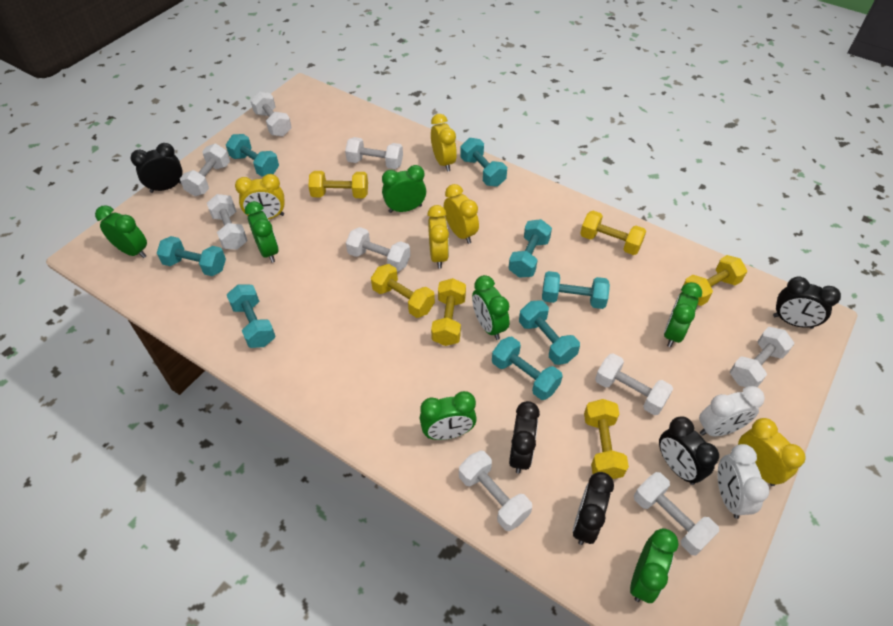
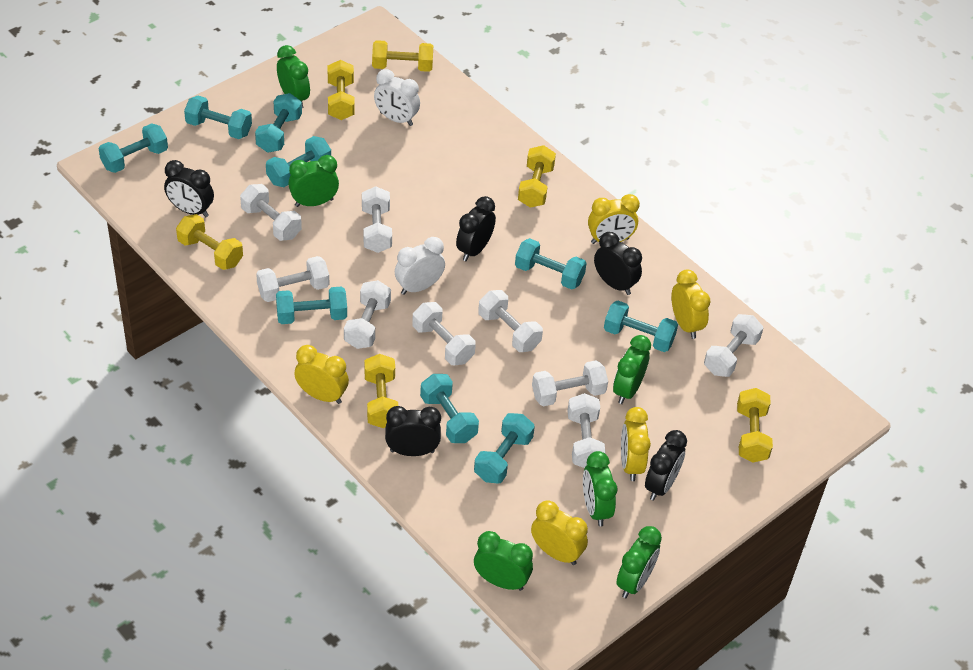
green clock: 7 -> 6
turquoise dumbbell: 8 -> 9

